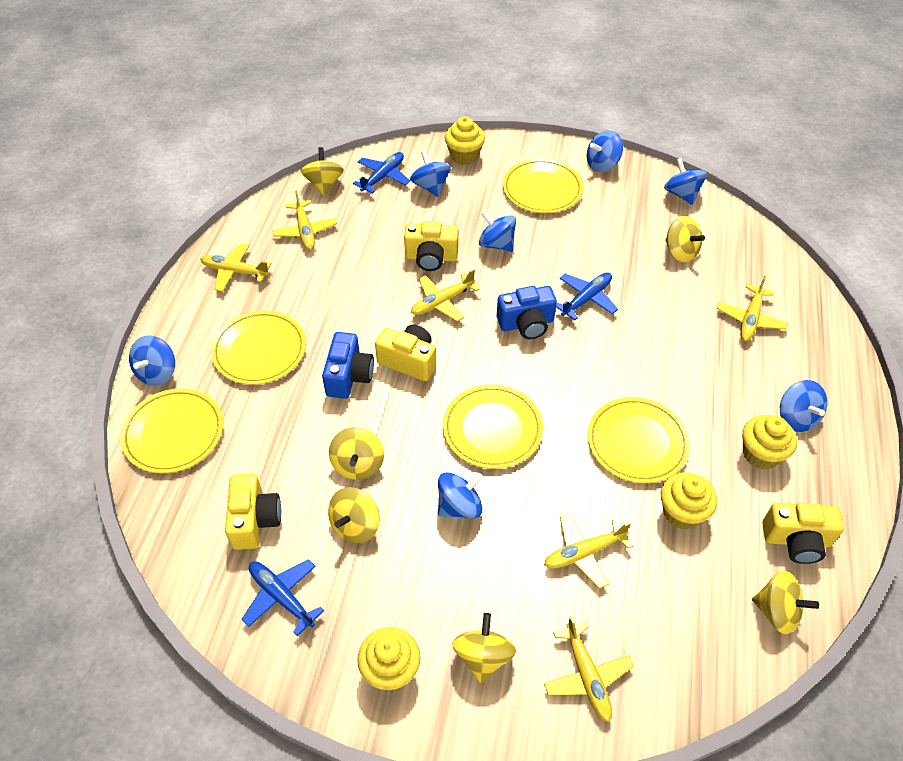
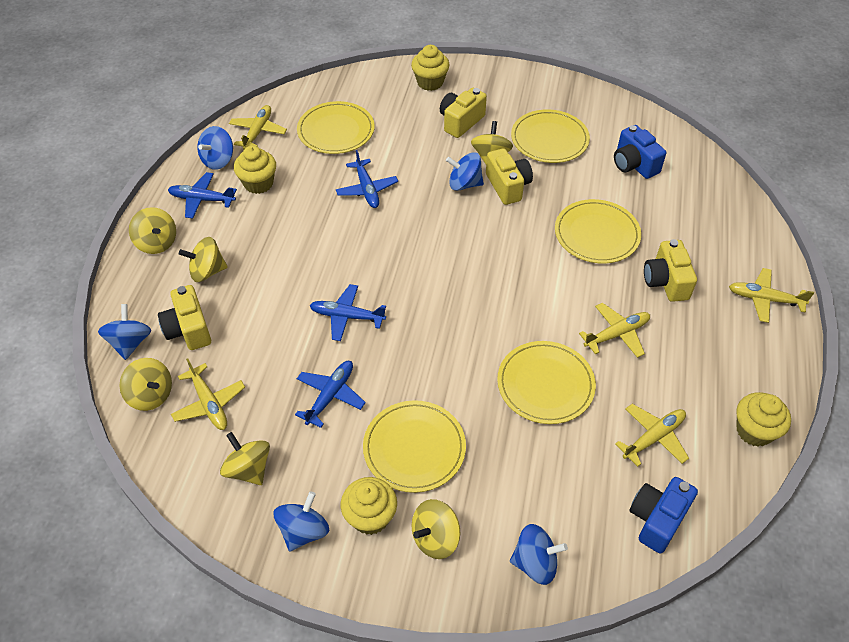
blue plane: 3 -> 4
blue spinning top: 7 -> 5
yellow plane: 6 -> 5

